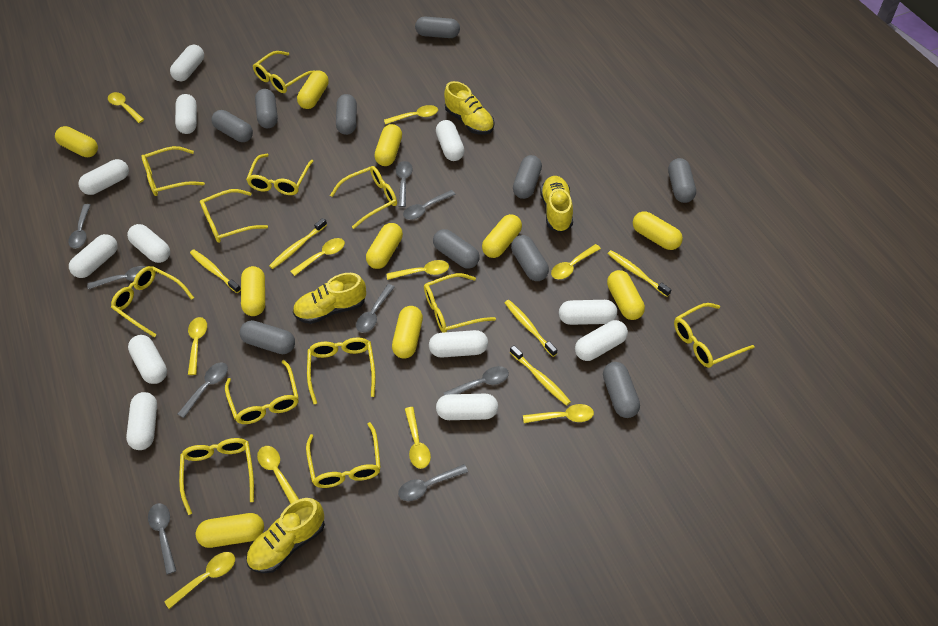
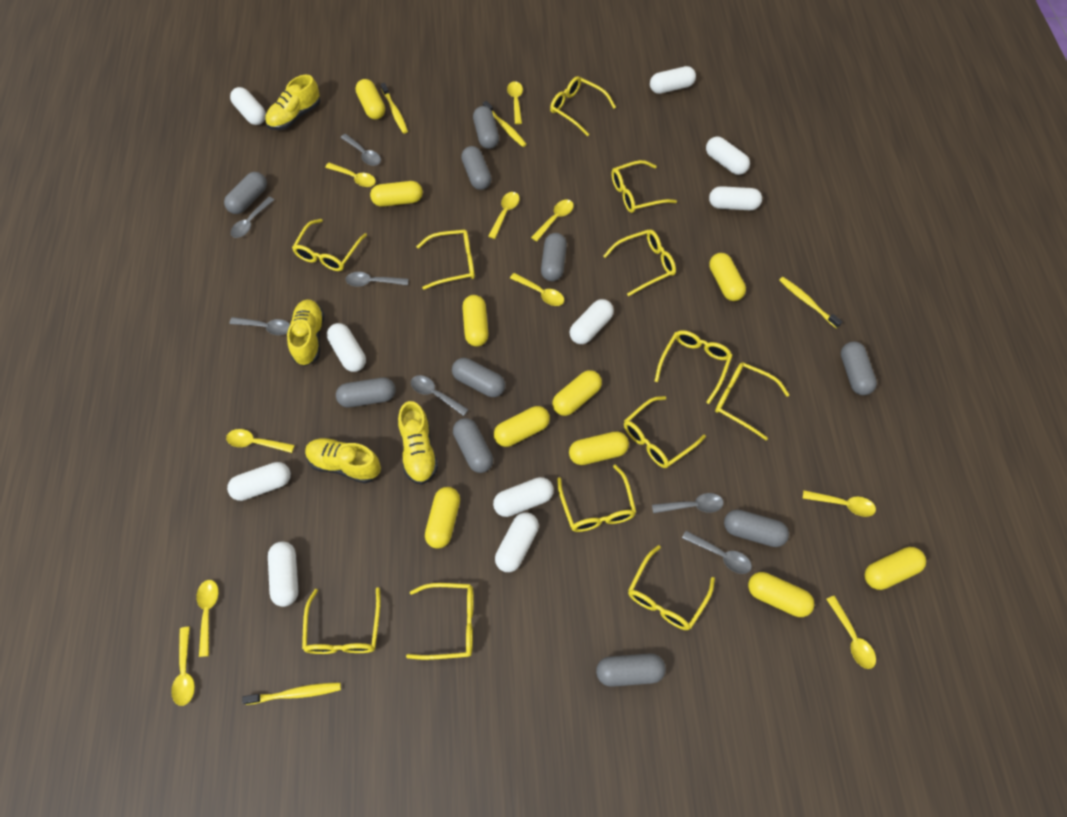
grey spoon: 9 -> 7
white capsule: 12 -> 10
yellow toothbrush: 5 -> 4

